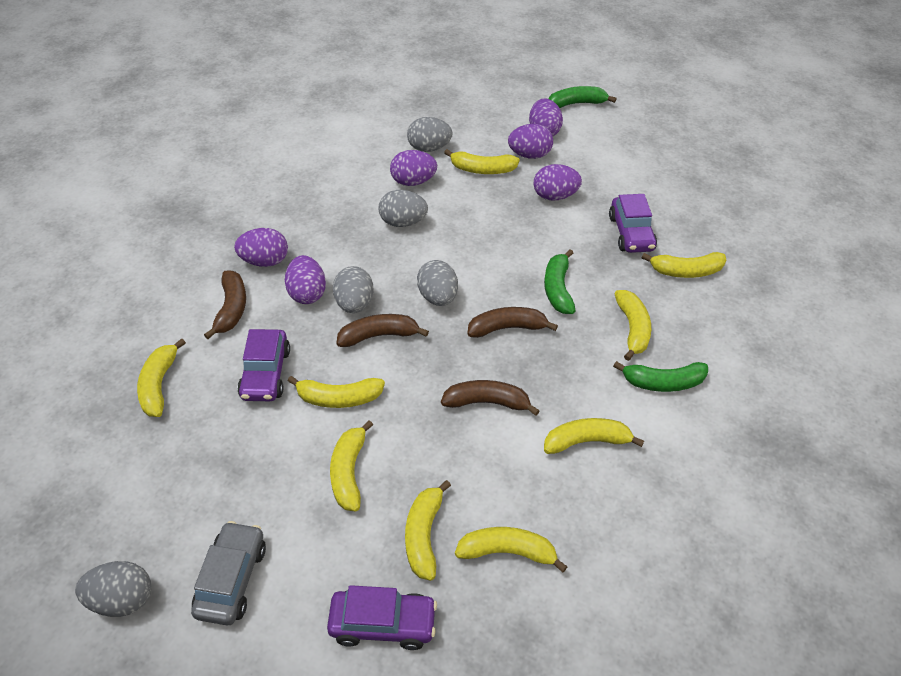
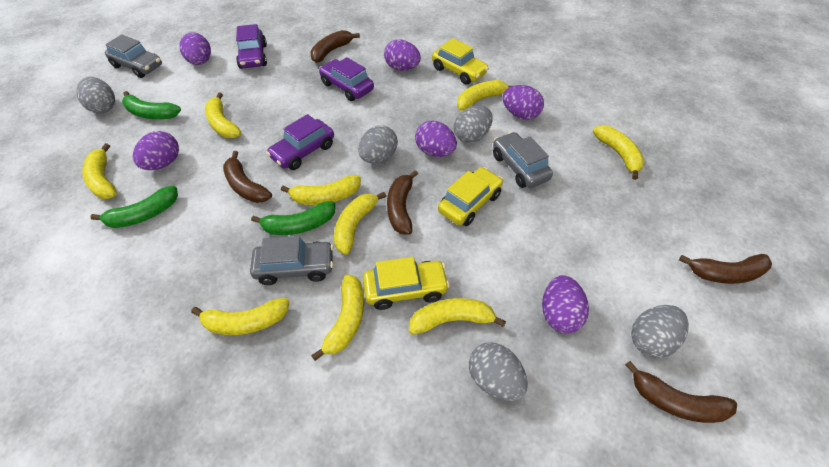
brown banana: 4 -> 5
grey car: 1 -> 3
yellow car: 0 -> 3

